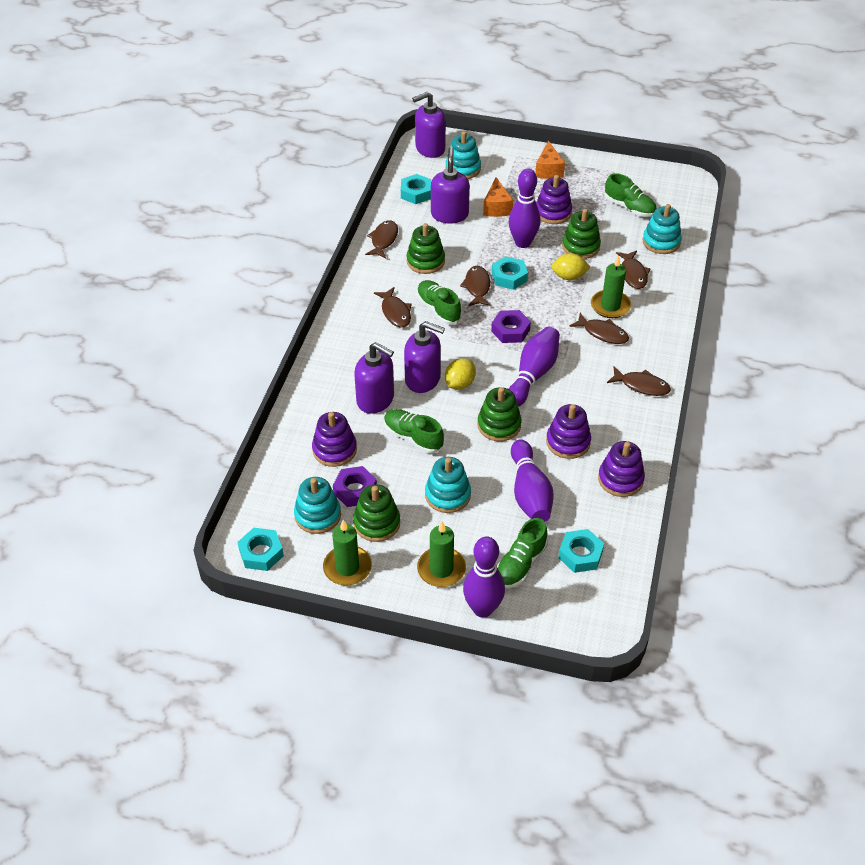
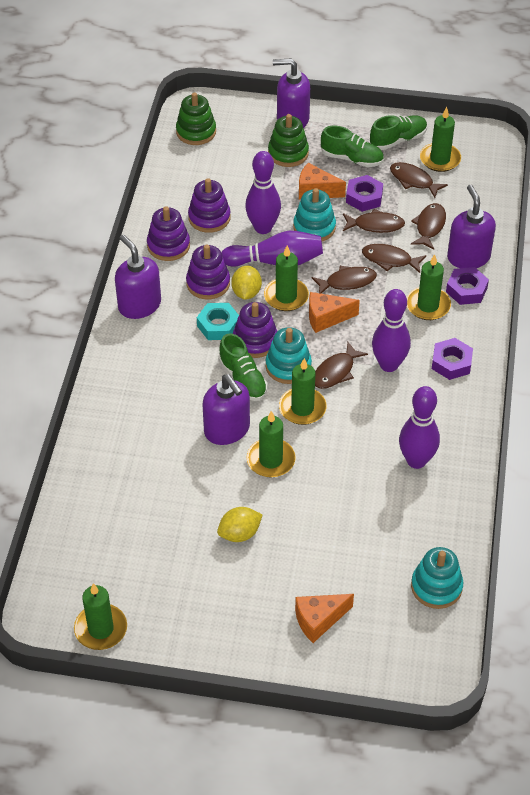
green candle: 3 -> 6
green shoe: 4 -> 3
green stacking toy: 4 -> 2
orange cheese: 2 -> 3
purple nut: 2 -> 3
turquoise nut: 4 -> 1
turquoise stacking toy: 4 -> 3

